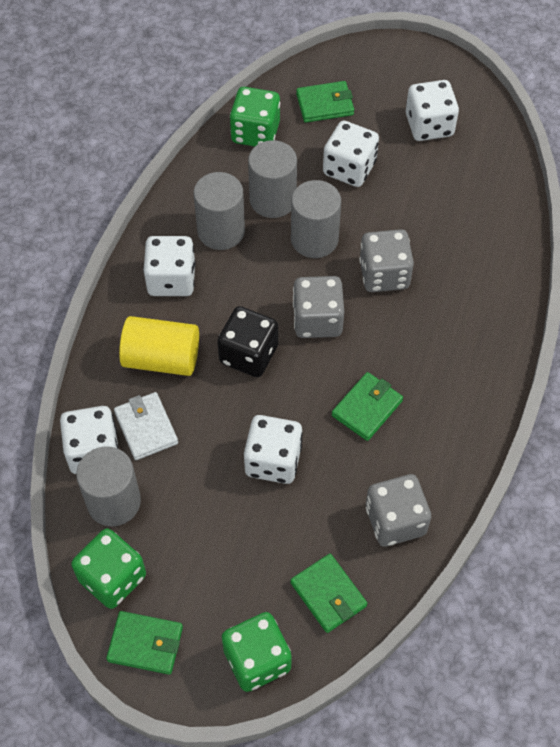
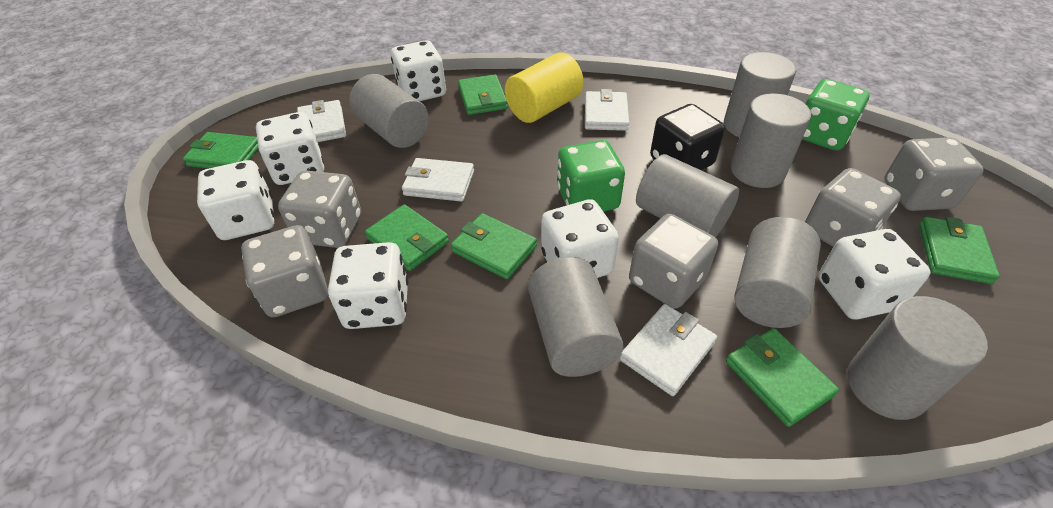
green dice: 3 -> 2
green wallet: 4 -> 6
grey cylinder: 4 -> 7
grey dice: 3 -> 5
white dice: 5 -> 6
white wallet: 1 -> 4

